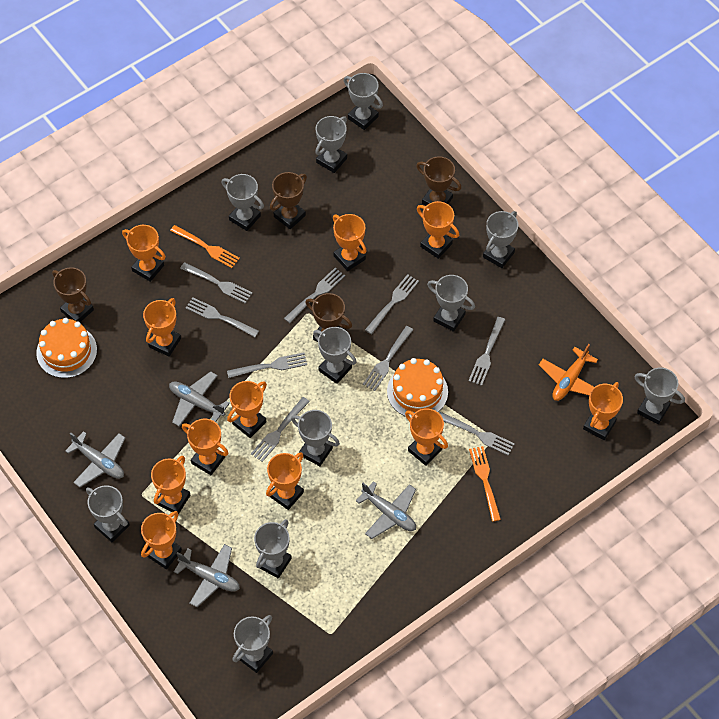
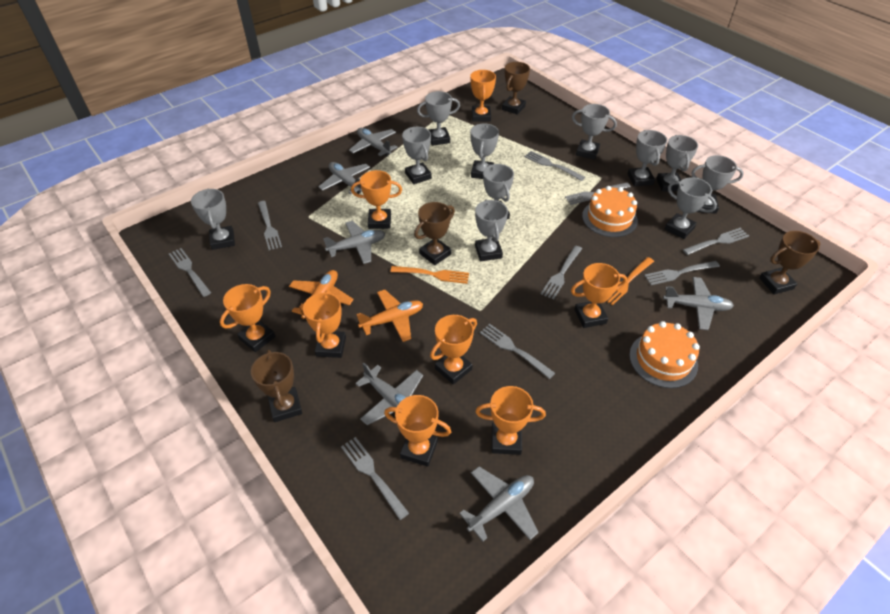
grey plane: 4 -> 6
orange plane: 1 -> 2
orange trophy: 11 -> 8

